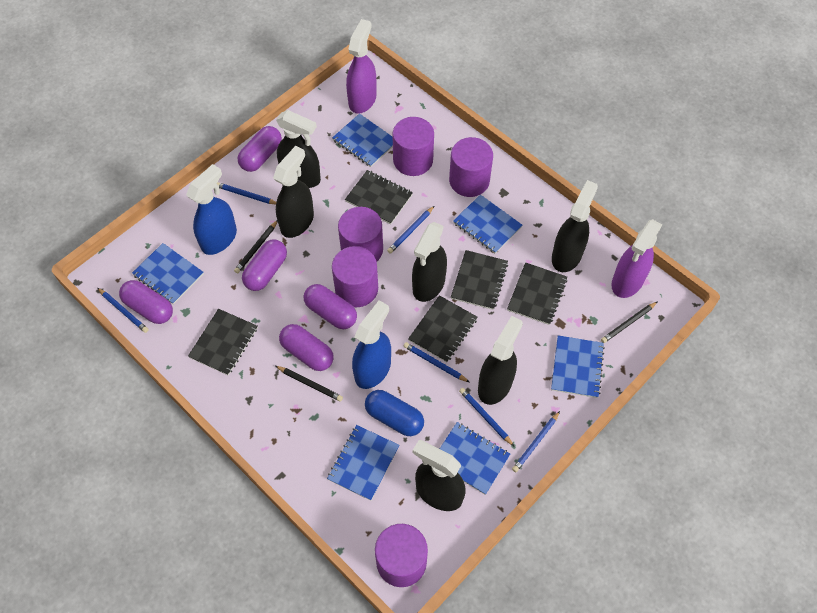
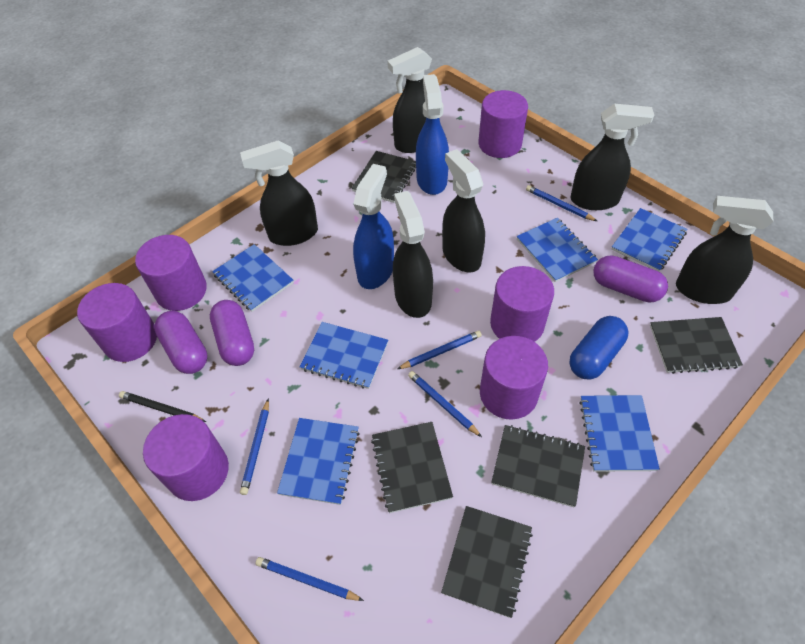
black pencil: 3 -> 1
blue pencil: 6 -> 5
purple capsule: 5 -> 3
purple cylinder: 5 -> 6
purple spray bottle: 2 -> 0

